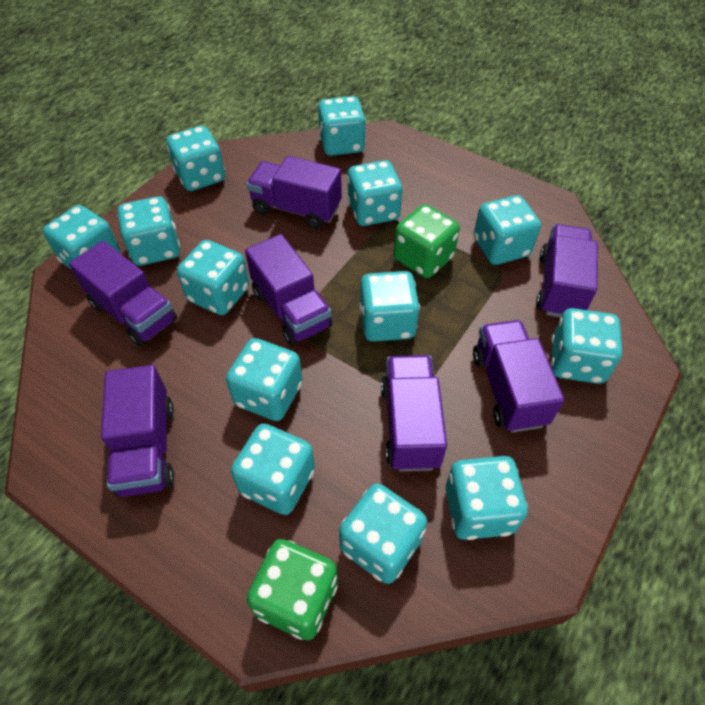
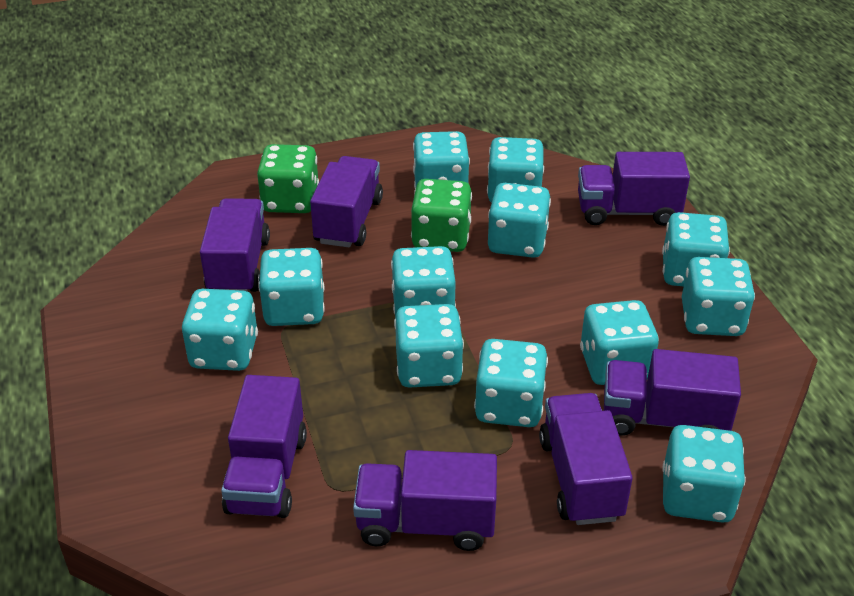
turquoise dice: 13 -> 12

